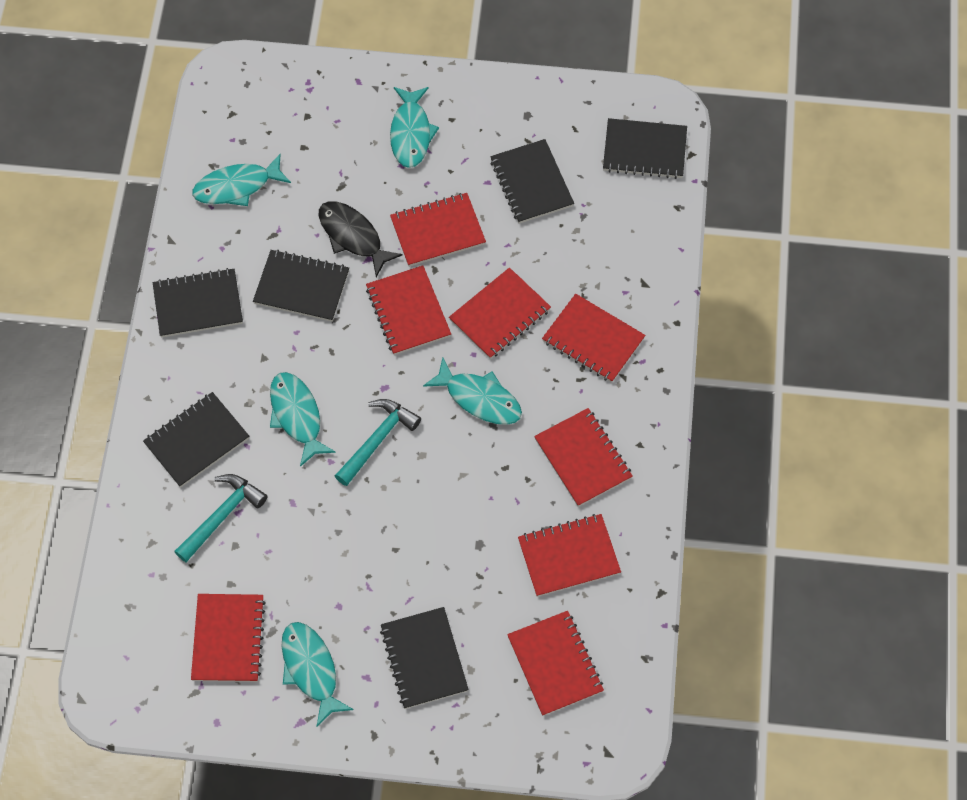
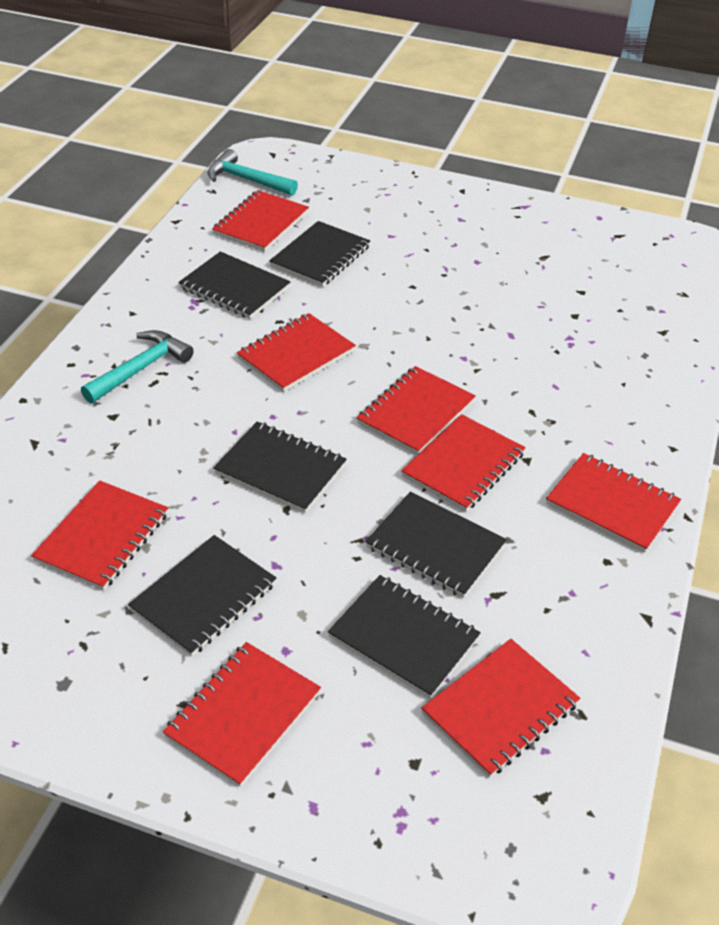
black fish: 1 -> 0
turquoise fish: 5 -> 0

